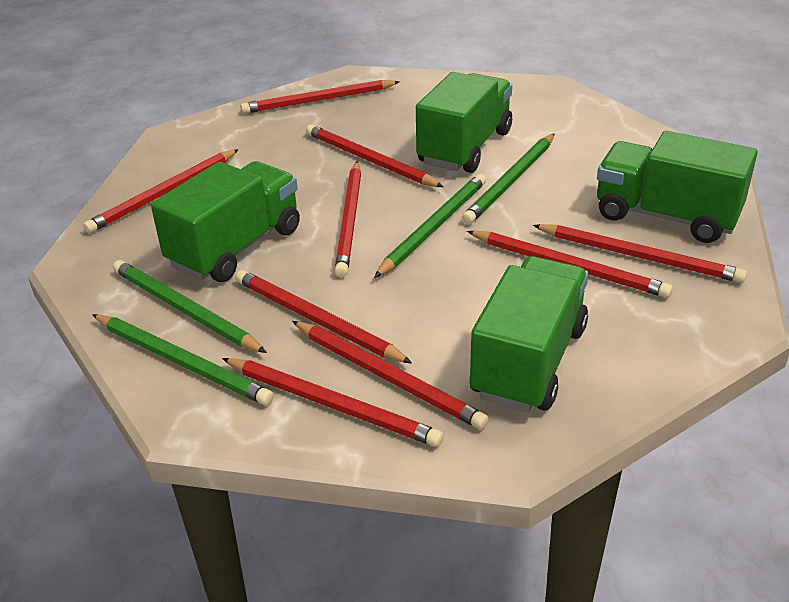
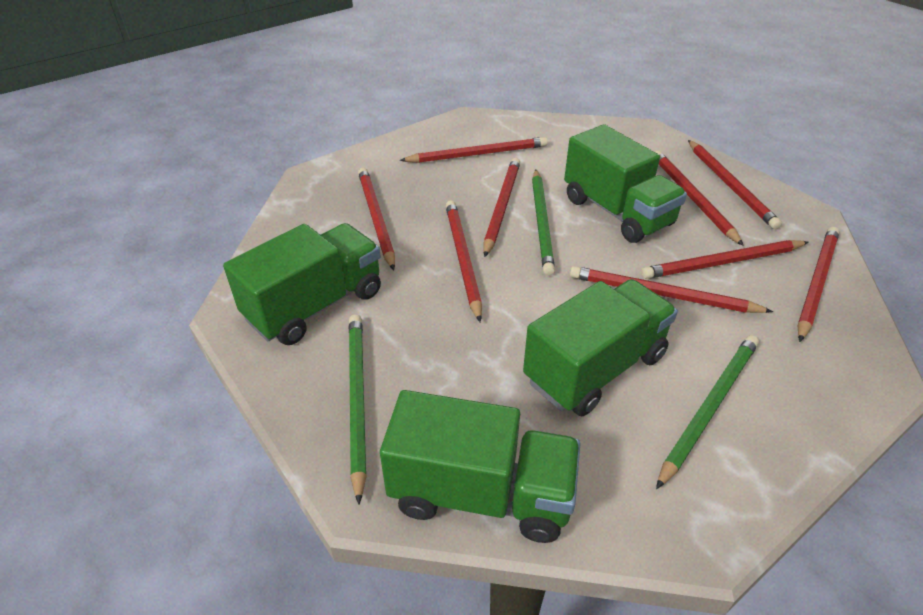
green pencil: 4 -> 3

